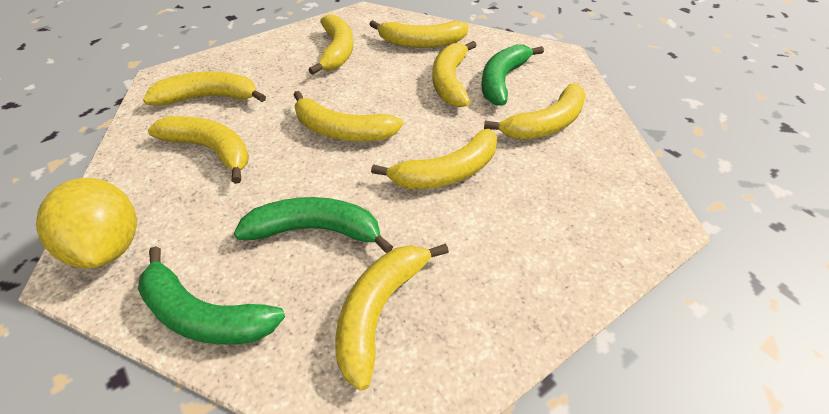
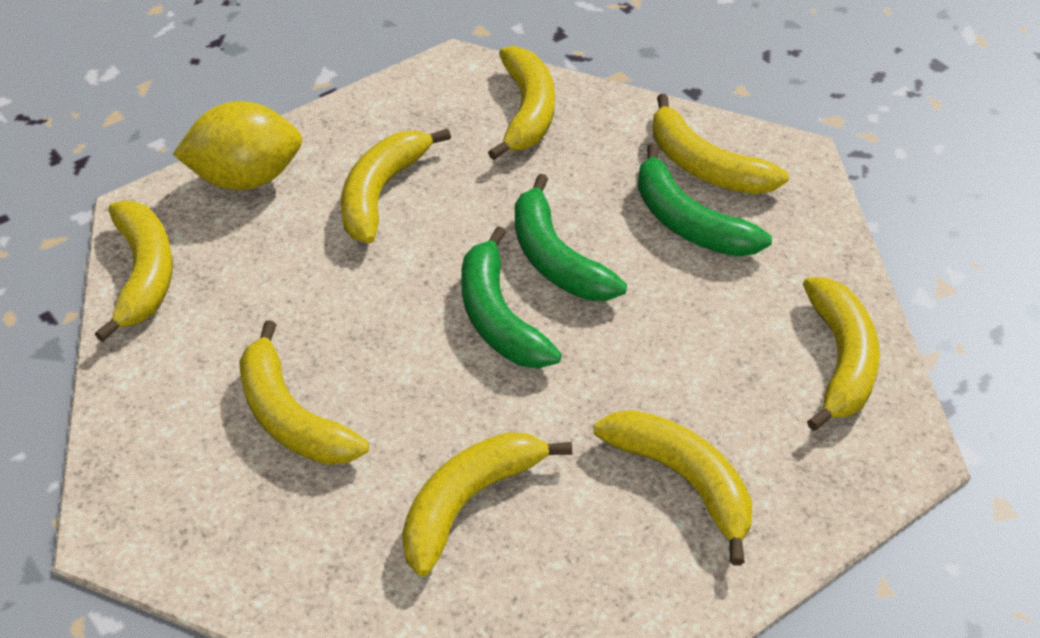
yellow banana: 9 -> 8

